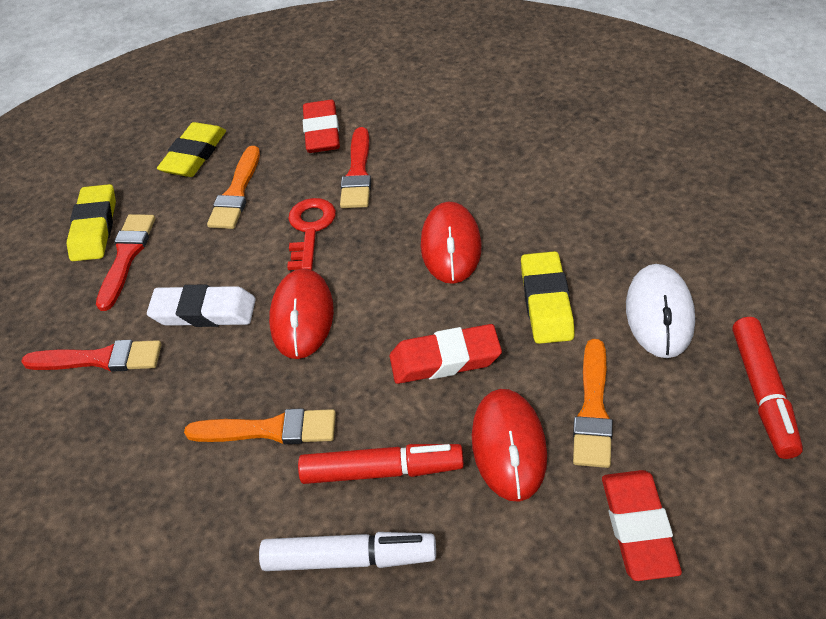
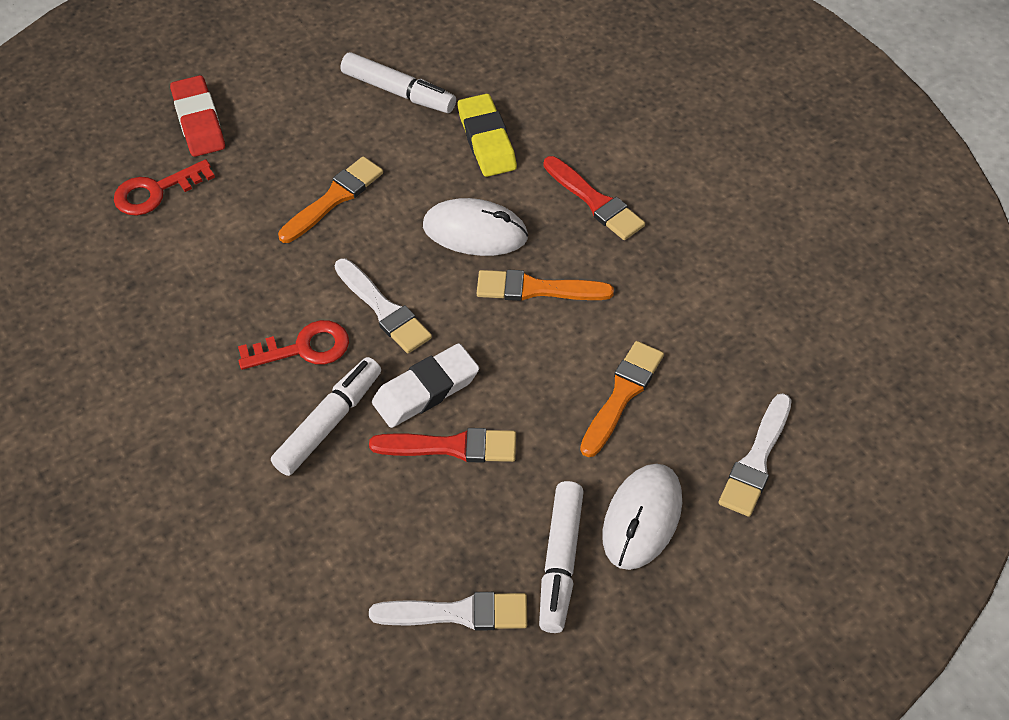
red brush: 3 -> 2
red eraser: 3 -> 1
red key: 1 -> 2
red marker: 2 -> 0
red mouse: 3 -> 0
white brush: 0 -> 3
white marker: 1 -> 3
white mouse: 1 -> 2
yellow eraser: 3 -> 1

